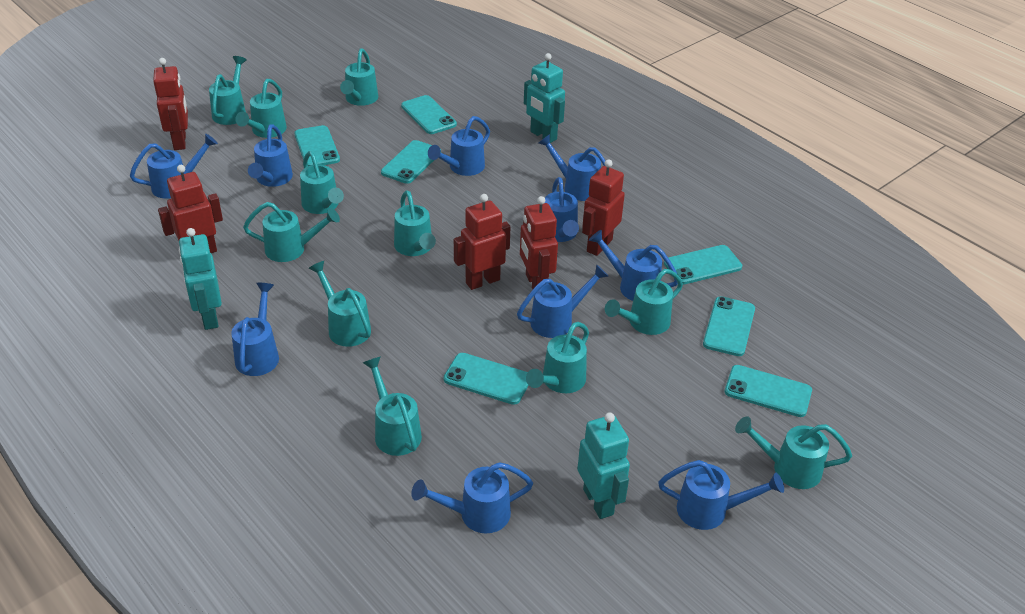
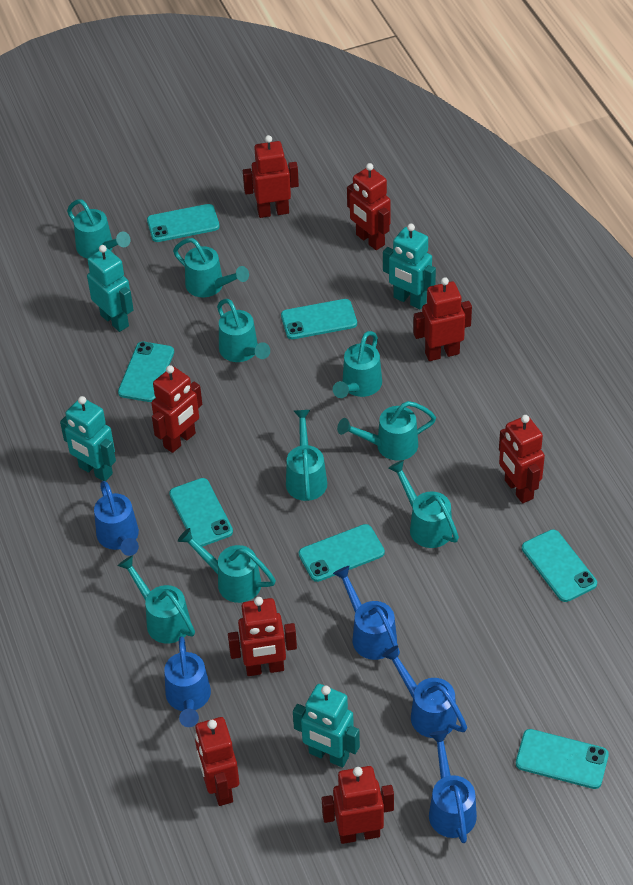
blue watering can: 10 -> 5
red robot: 5 -> 8
turquoise robot: 3 -> 4
turquoise watering can: 11 -> 9

